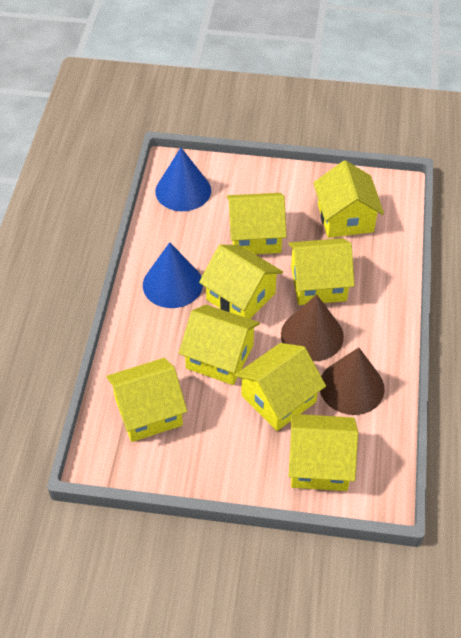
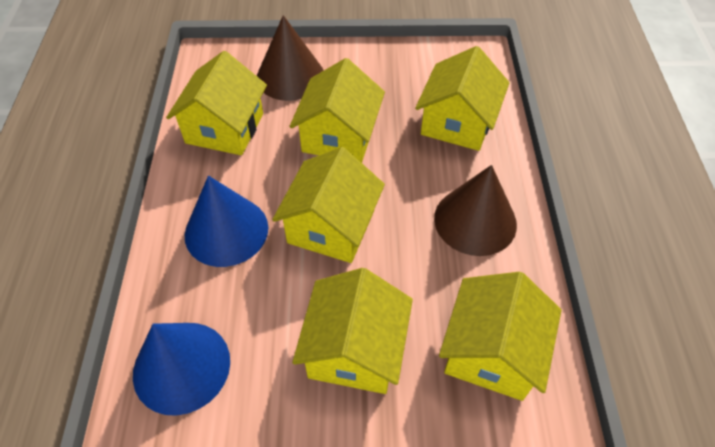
yellow house: 8 -> 6

